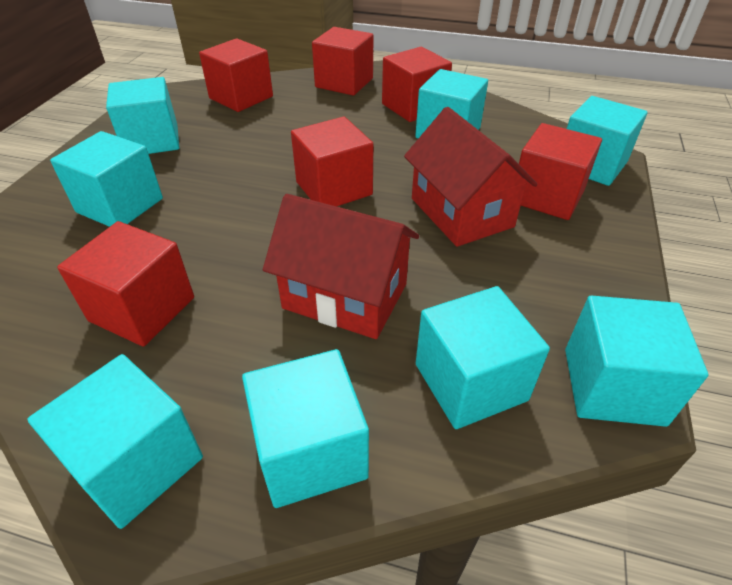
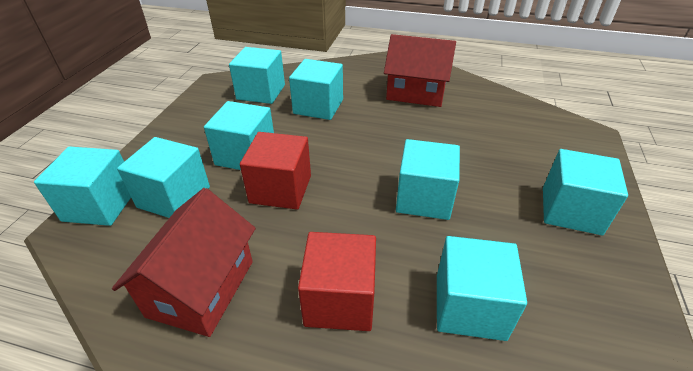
red cube: 6 -> 2

